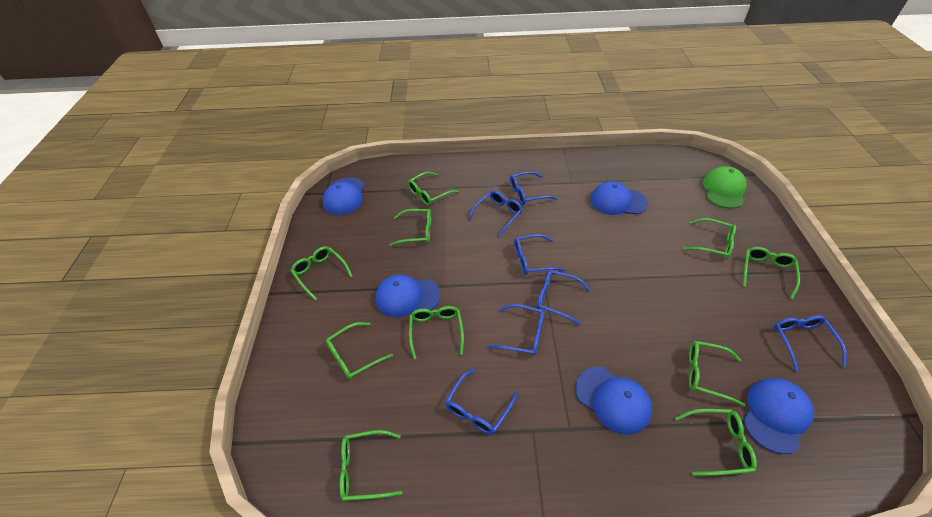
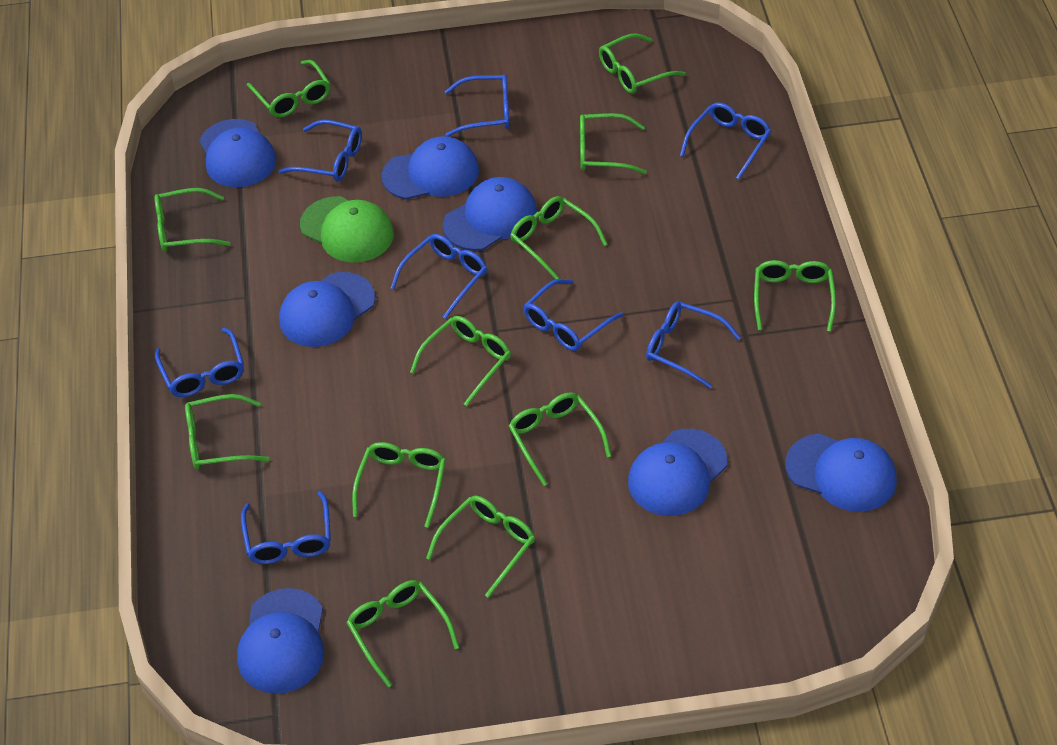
blue cap: 5 -> 7
blue glasses: 7 -> 8
green glasses: 10 -> 12

